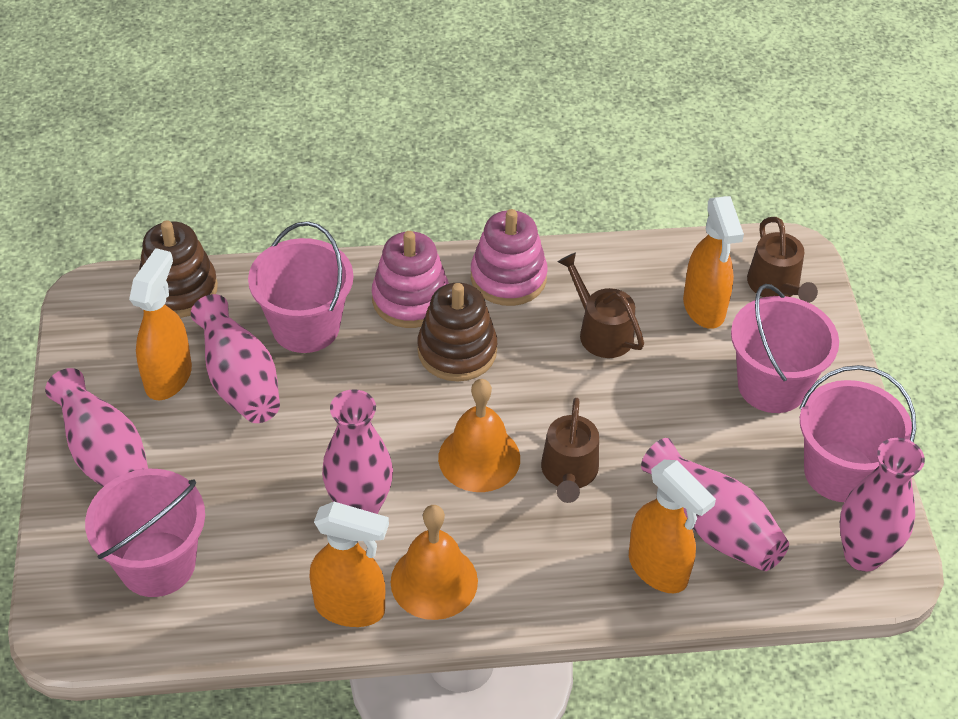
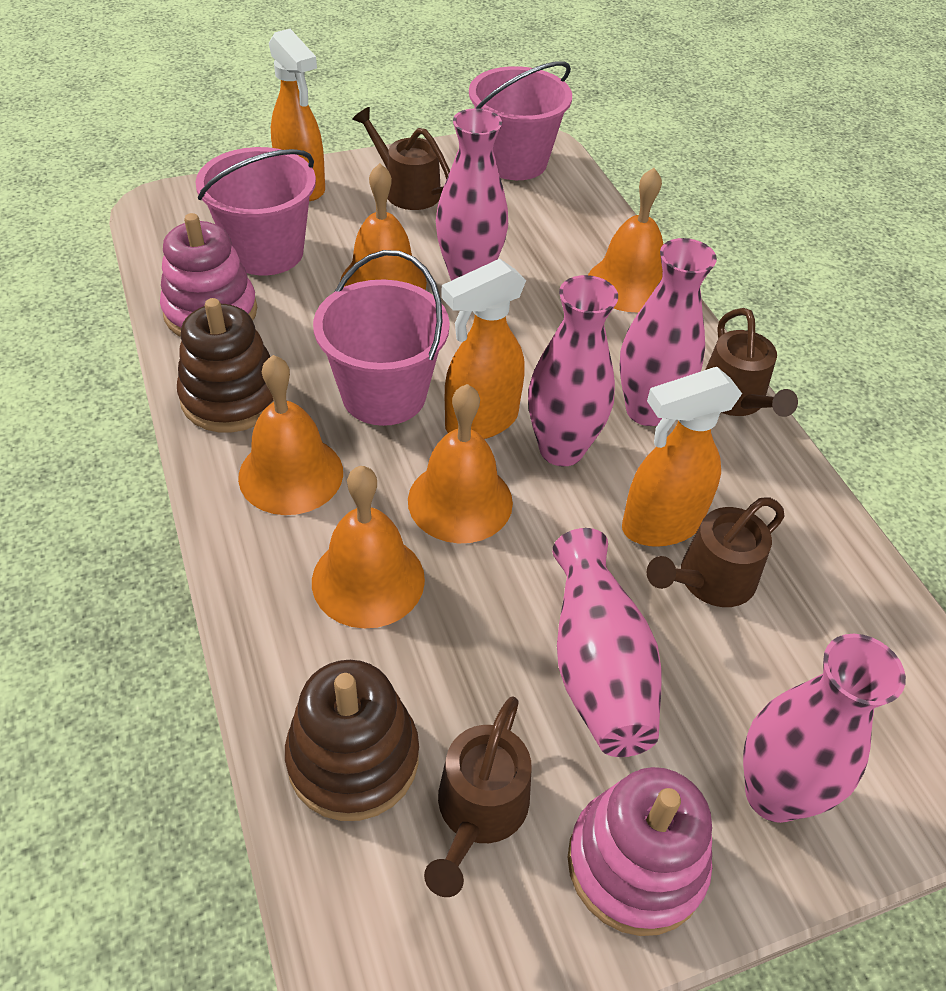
brown watering can: 3 -> 4
orange bell: 2 -> 5
orange spray bottle: 4 -> 3
pink bucket: 4 -> 3

